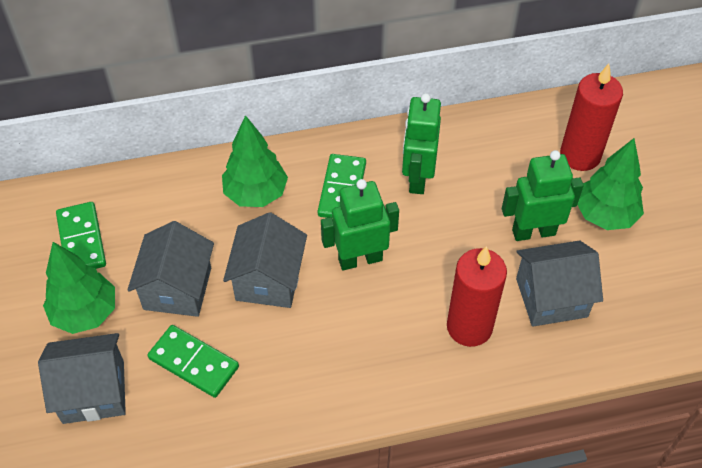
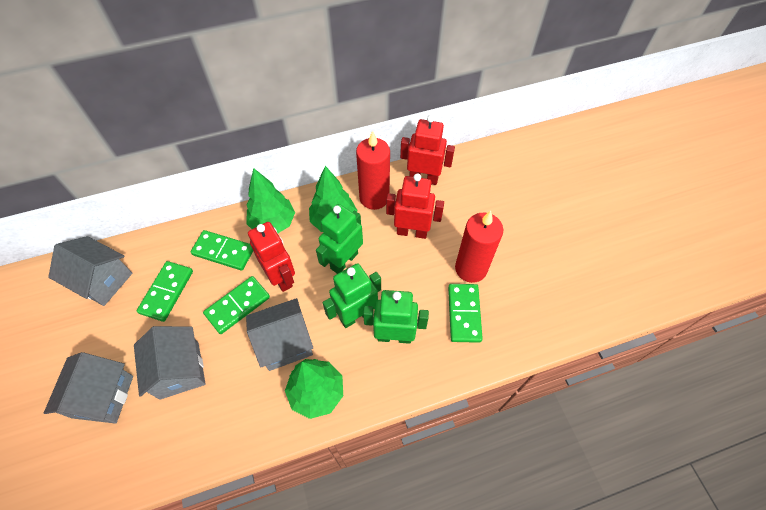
green domino: 3 -> 4
red robot: 0 -> 3

